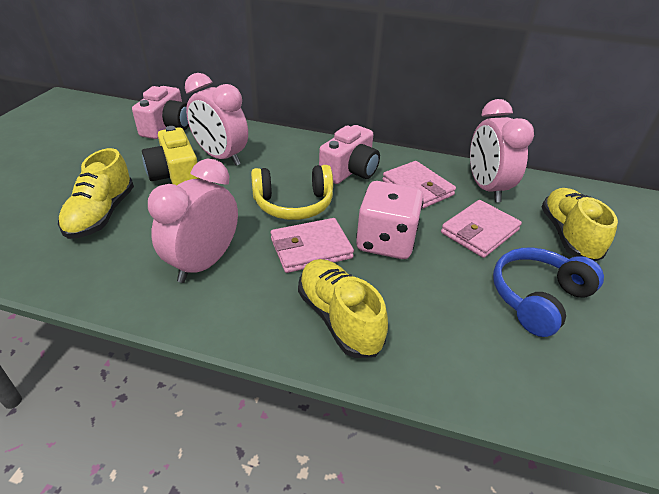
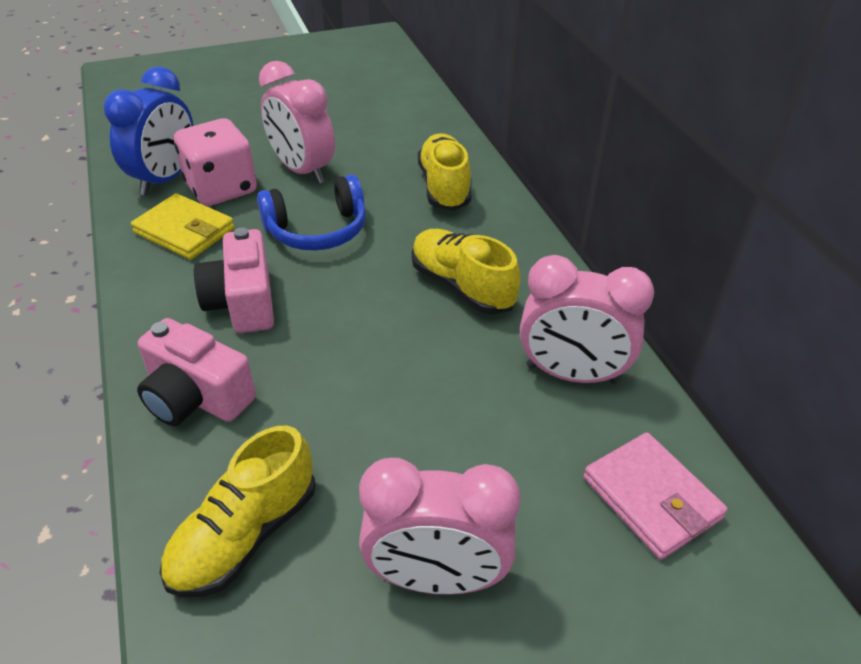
blue clock: 0 -> 1
pink wallet: 3 -> 1
yellow camera: 1 -> 0
yellow headphones: 1 -> 0
yellow wallet: 0 -> 1

